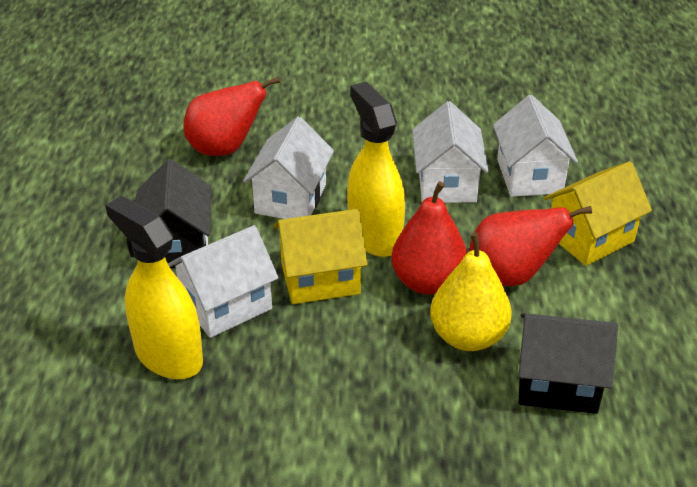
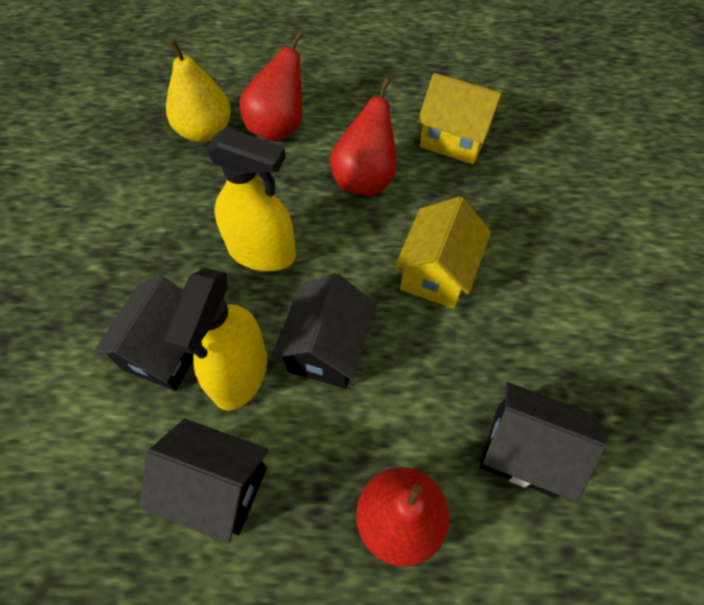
black house: 2 -> 4
white house: 4 -> 0

